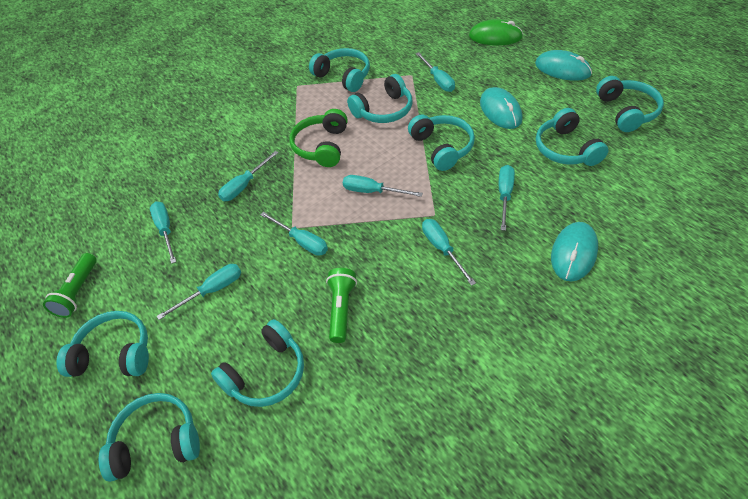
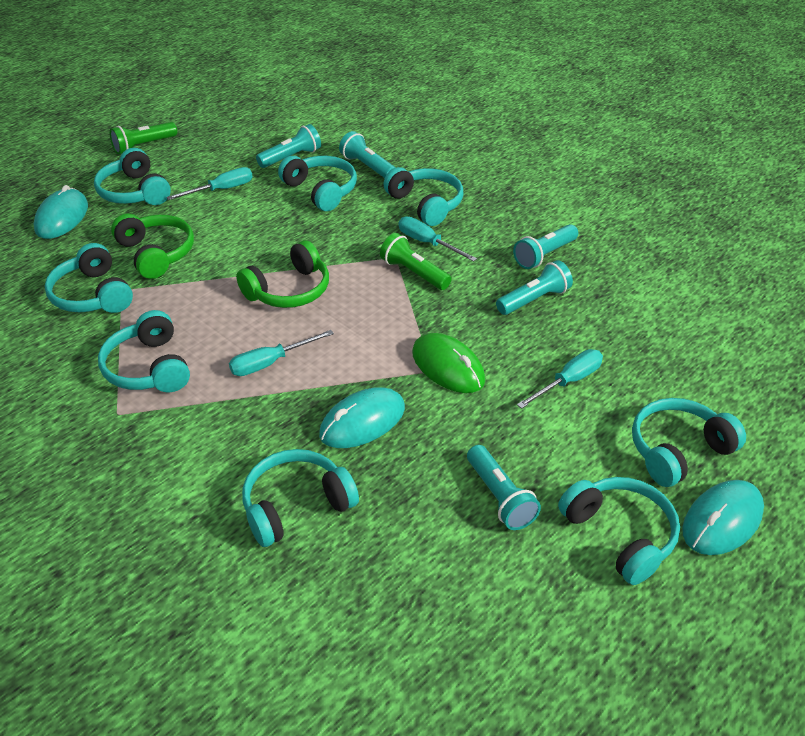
green headphones: 1 -> 2
turquoise flashlight: 0 -> 5
turquoise screwdriver: 8 -> 4

